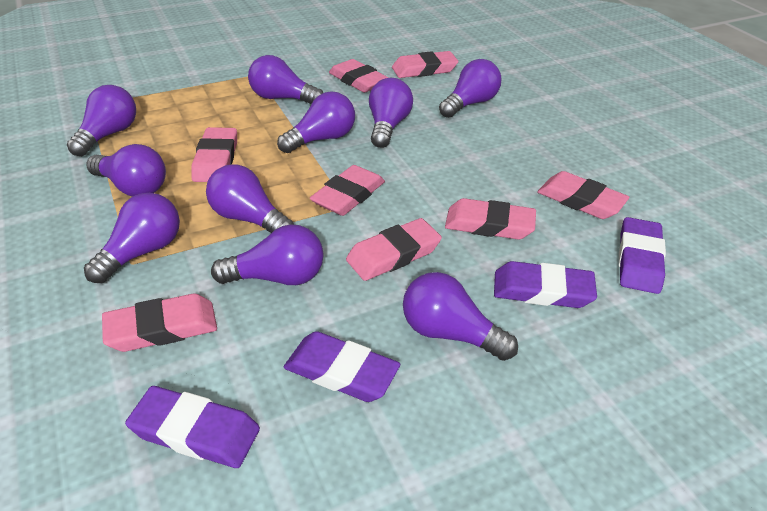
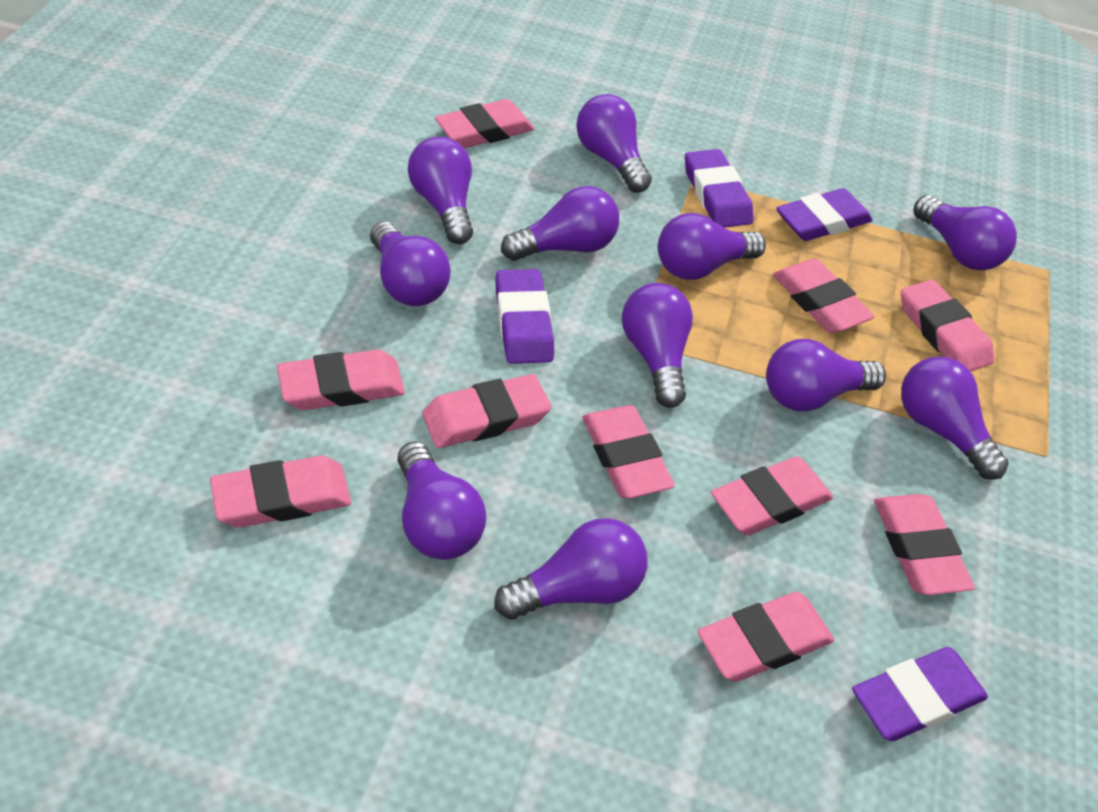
pink eraser: 8 -> 10
purple light bulb: 10 -> 11

